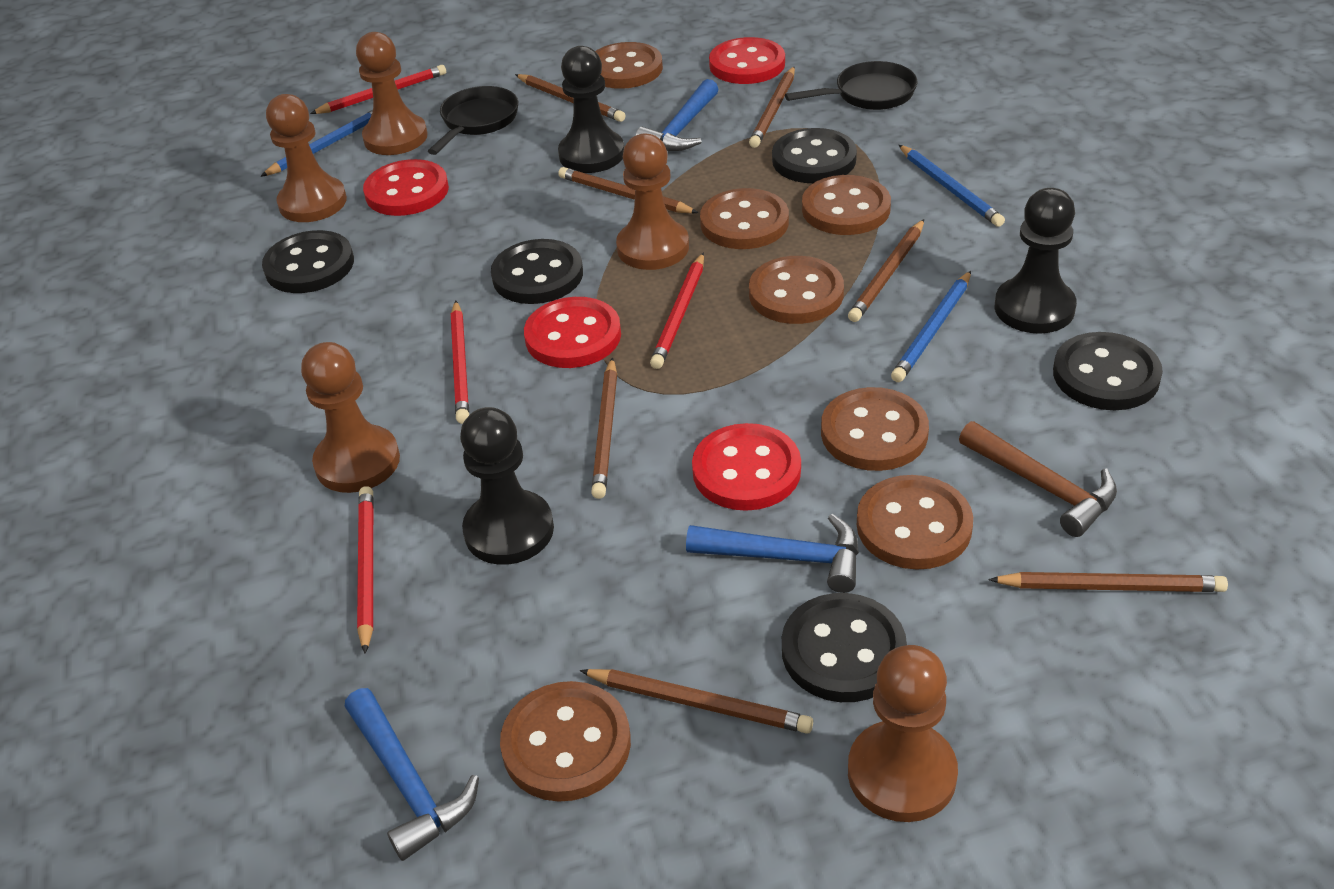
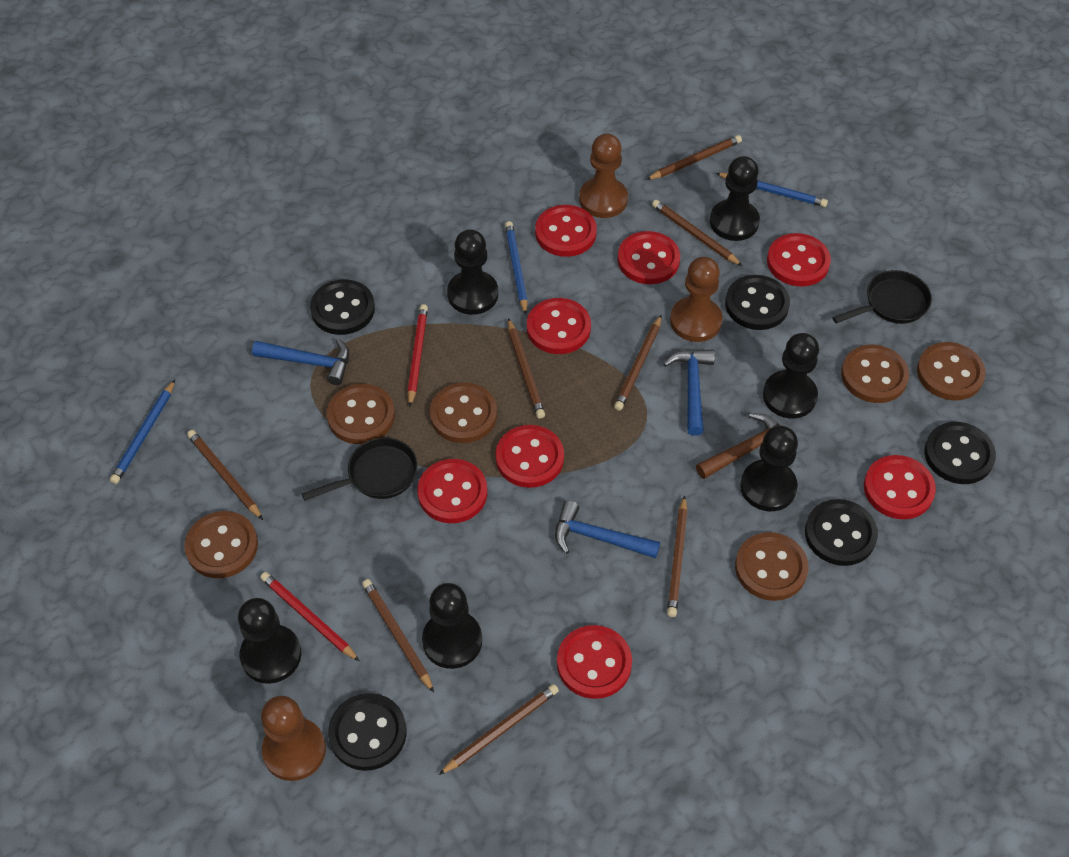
black pawn: 3 -> 6
brown button: 7 -> 6
brown pawn: 5 -> 3
brown pencil: 7 -> 8
red button: 4 -> 8
red pencil: 4 -> 2

